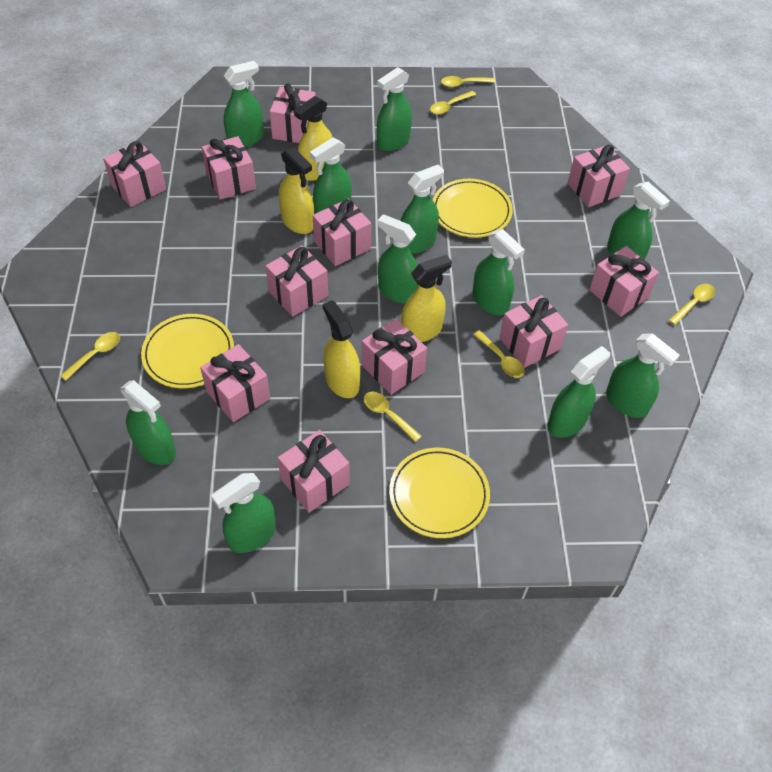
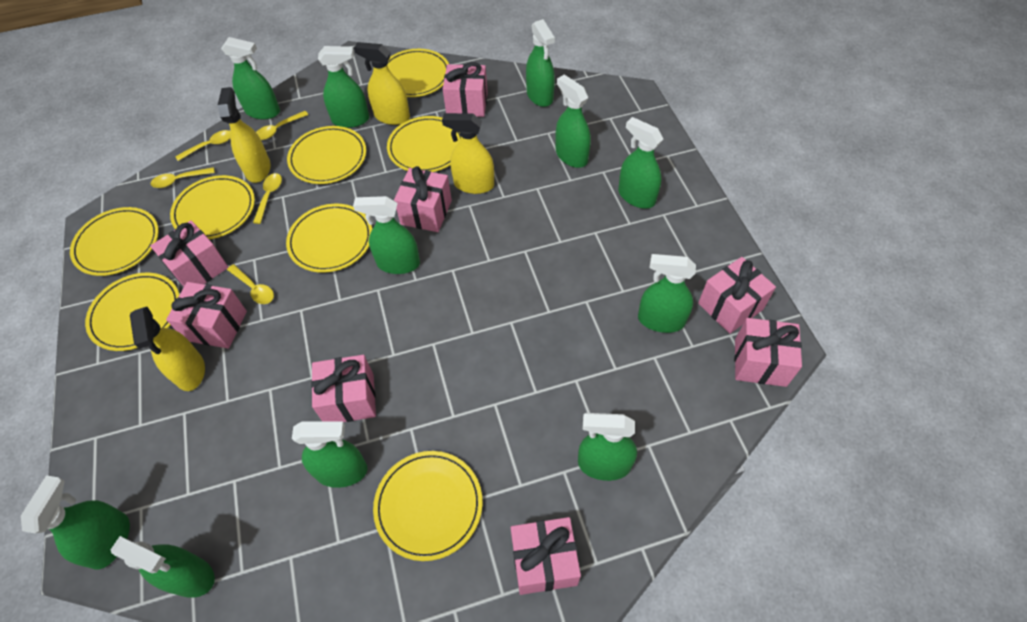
pink gift: 11 -> 8
yellow plate: 3 -> 8
yellow spoon: 6 -> 5

